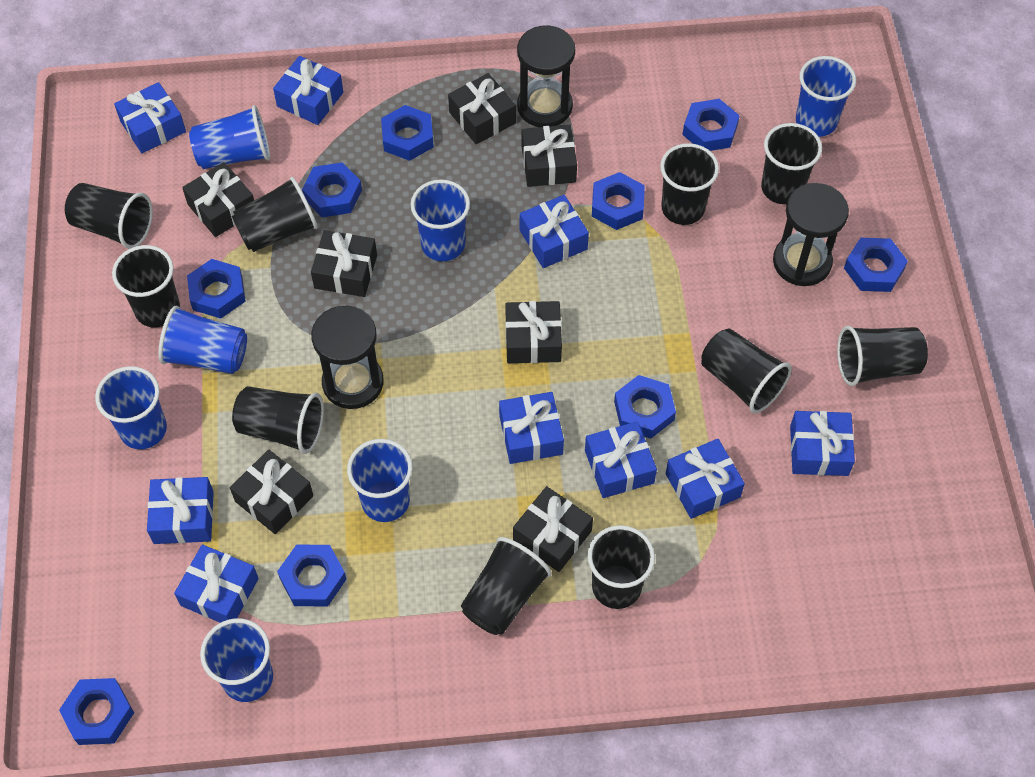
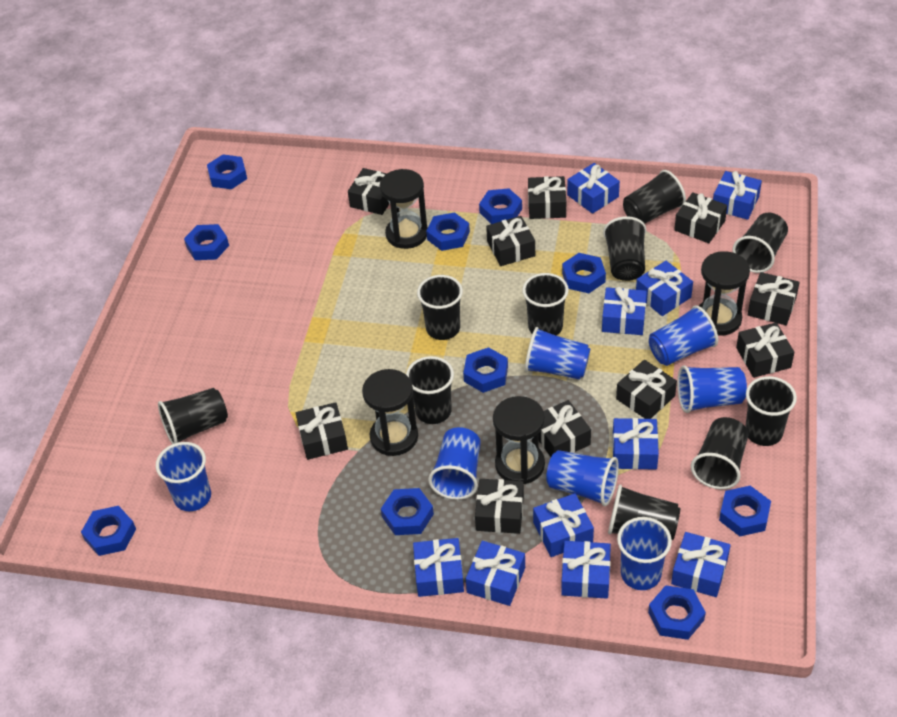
black gift: 7 -> 10
black hourglass: 3 -> 4
blue gift: 9 -> 10
blue nut: 9 -> 10

